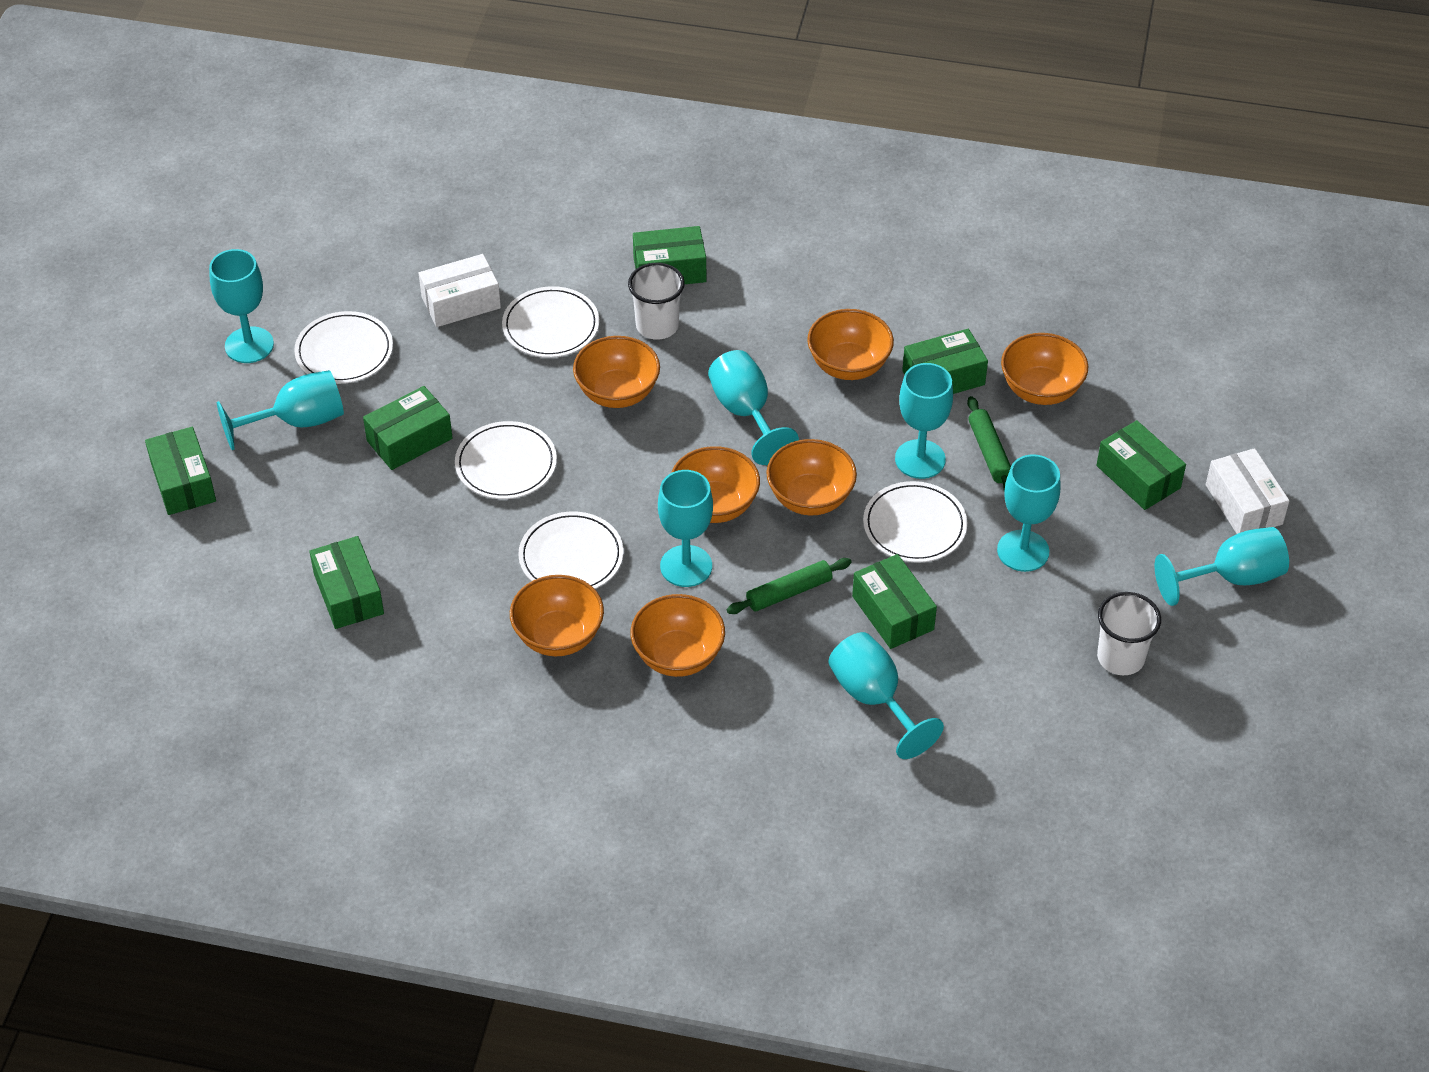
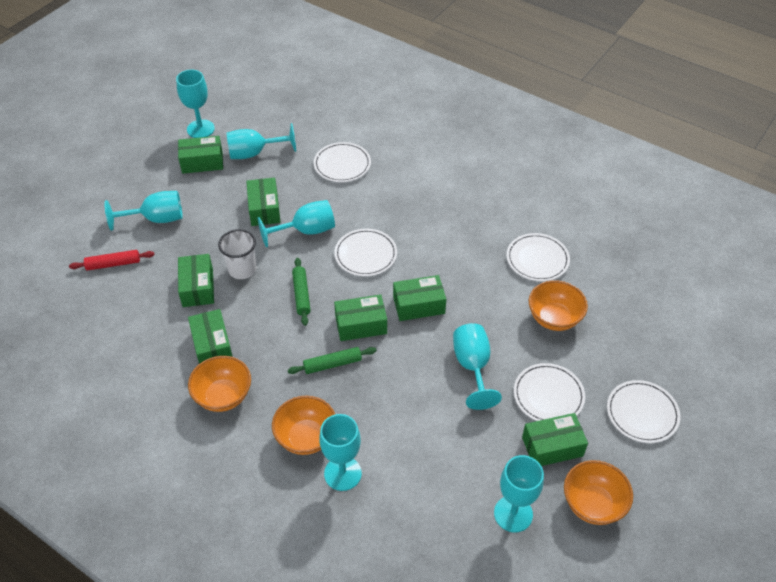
orange bowl: 7 -> 4
red rolling pin: 0 -> 1
turquoise goblet: 8 -> 7
white box: 2 -> 0
white cup: 2 -> 1

